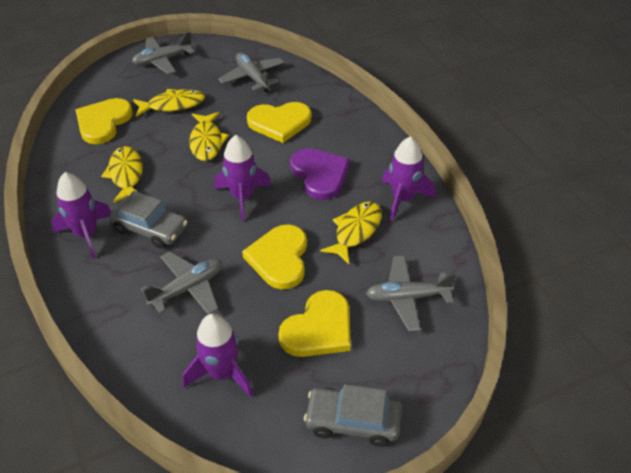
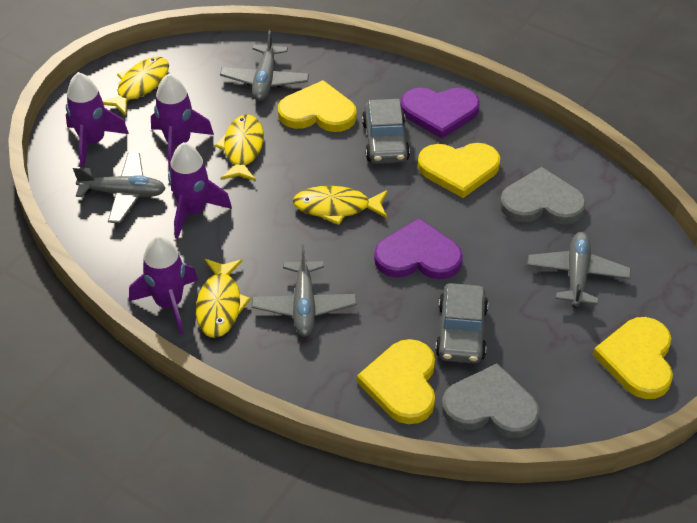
grey heart: 0 -> 2
purple heart: 1 -> 2

